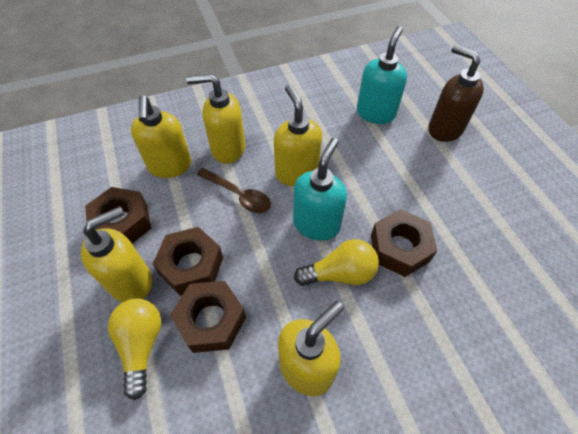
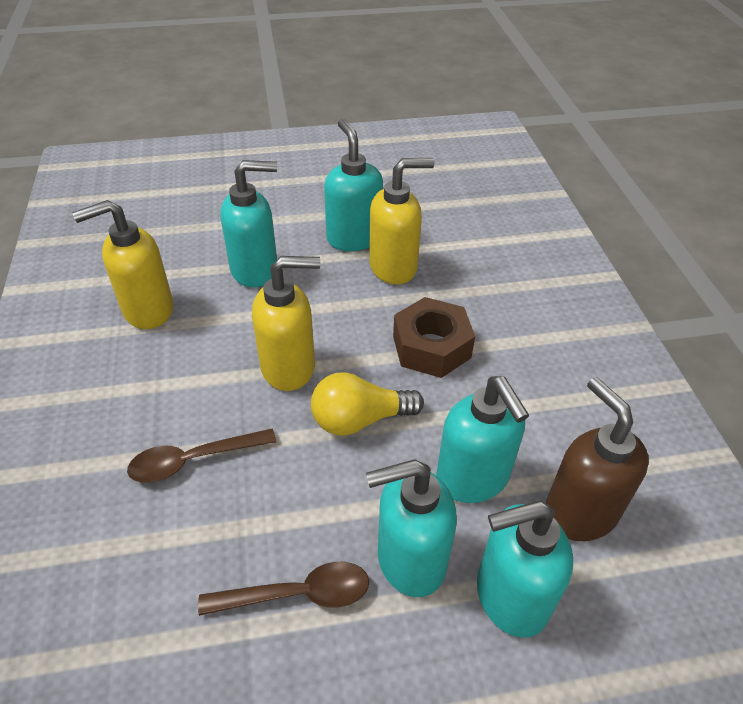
brown nut: 4 -> 1
brown spoon: 1 -> 2
turquoise soap dispenser: 2 -> 5
yellow light bulb: 2 -> 1
yellow soap dispenser: 5 -> 3

